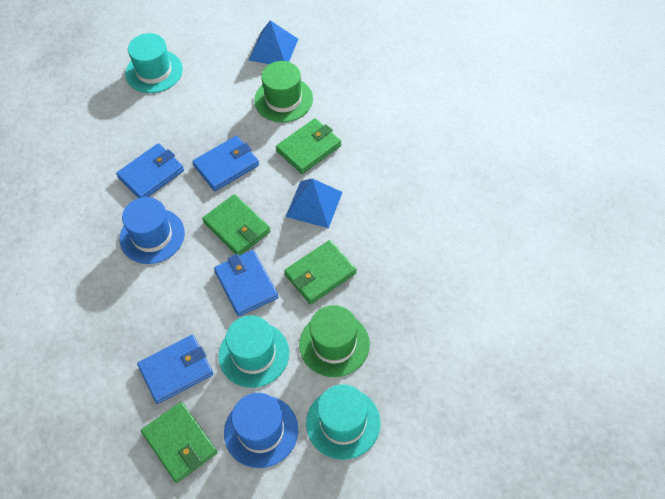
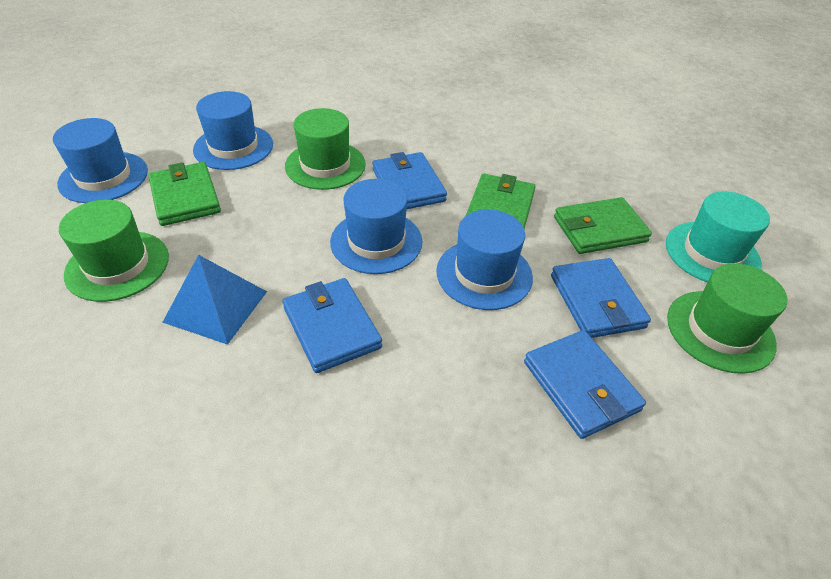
blue hat: 2 -> 4
blue pyramid: 2 -> 1
green hat: 2 -> 3
green wallet: 4 -> 3
turquoise hat: 3 -> 1

